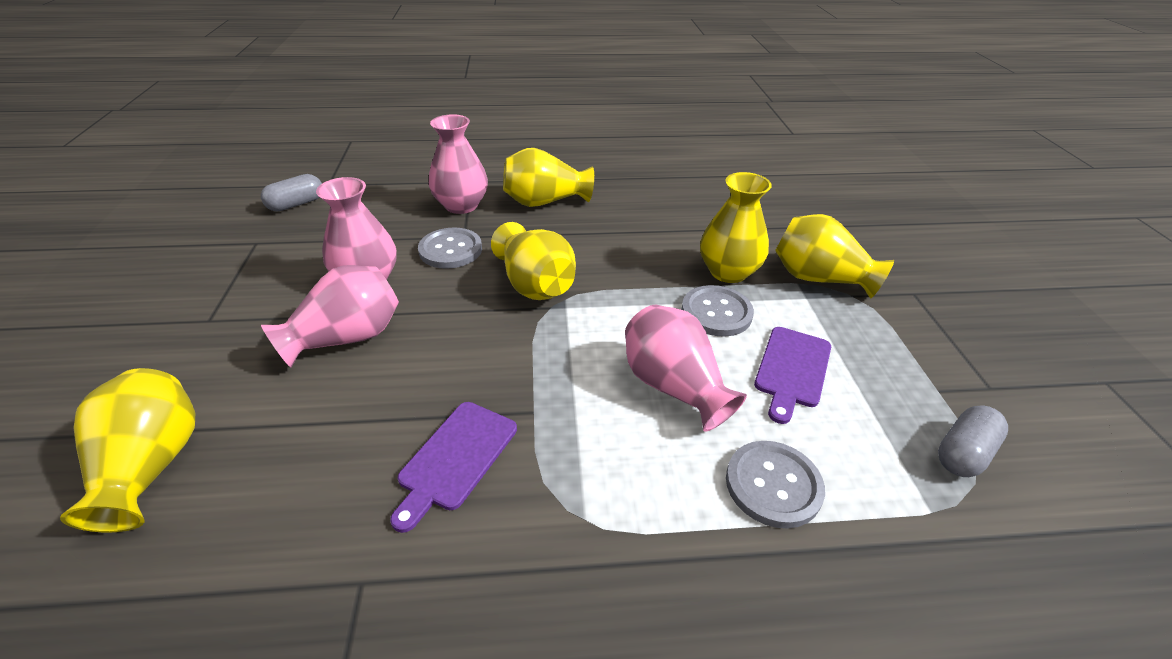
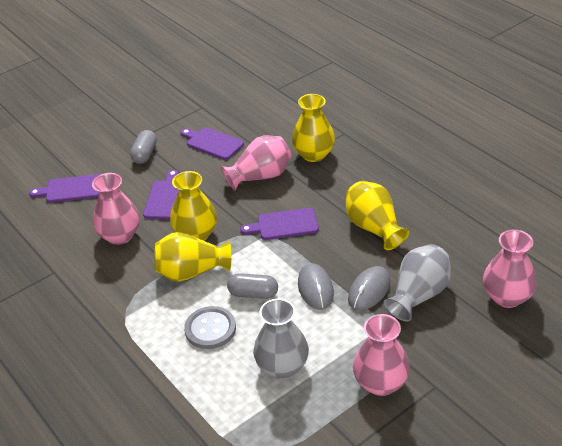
grey button: 3 -> 1
grey mouse: 0 -> 2
grey vase: 0 -> 2
purple cutting board: 2 -> 4
yellow vase: 5 -> 4

